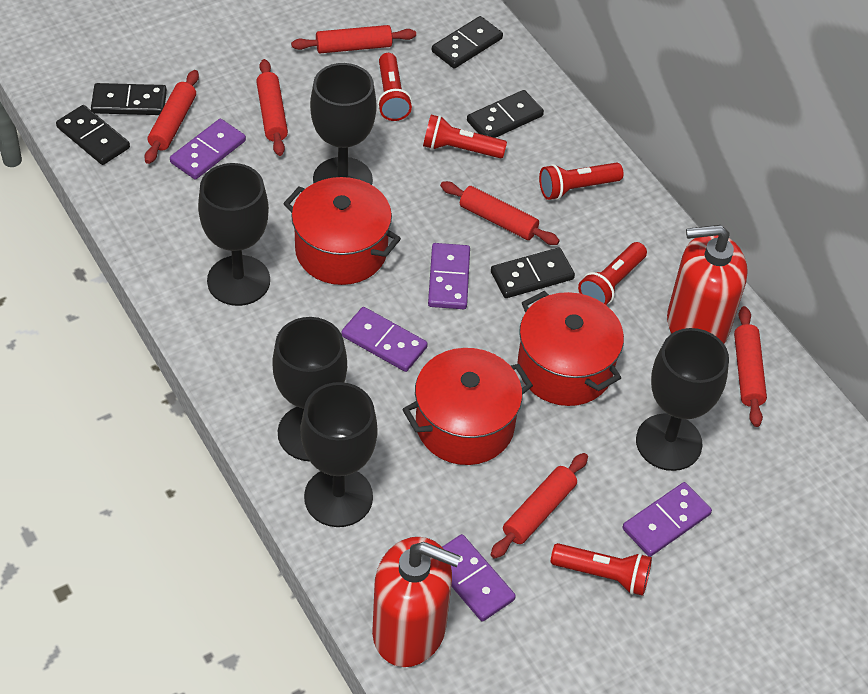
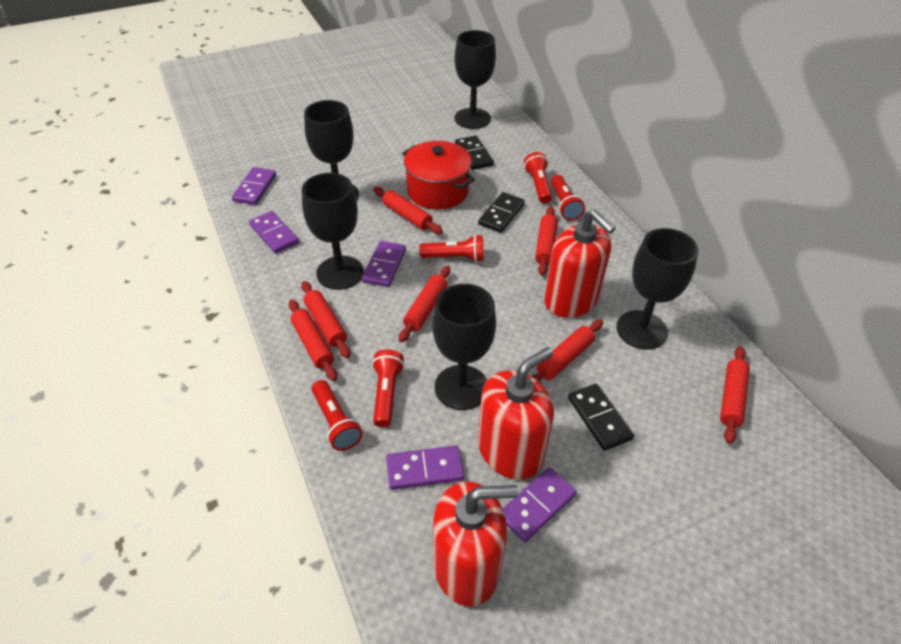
black domino: 5 -> 3
red pot: 3 -> 1
red rolling pin: 6 -> 7
red soap dispenser: 2 -> 3

